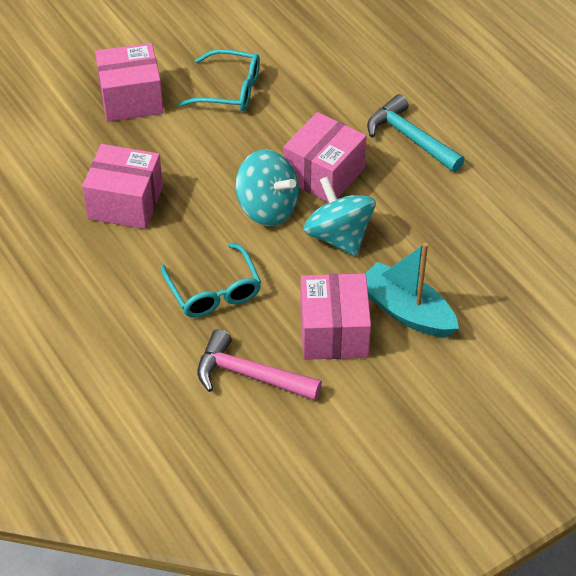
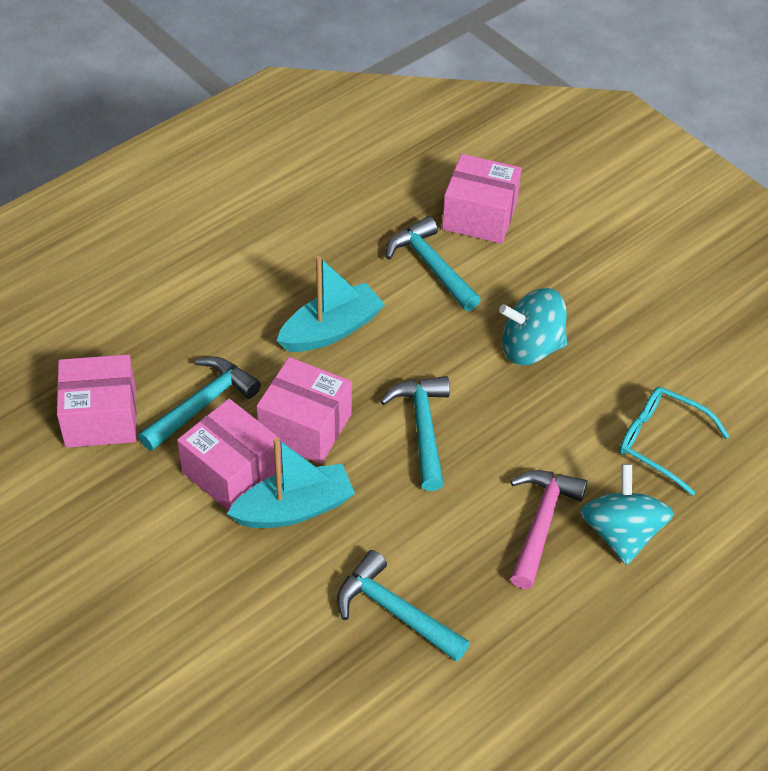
turquoise boat: 1 -> 2
turquoise glasses: 2 -> 1
turquoise hammer: 1 -> 4

